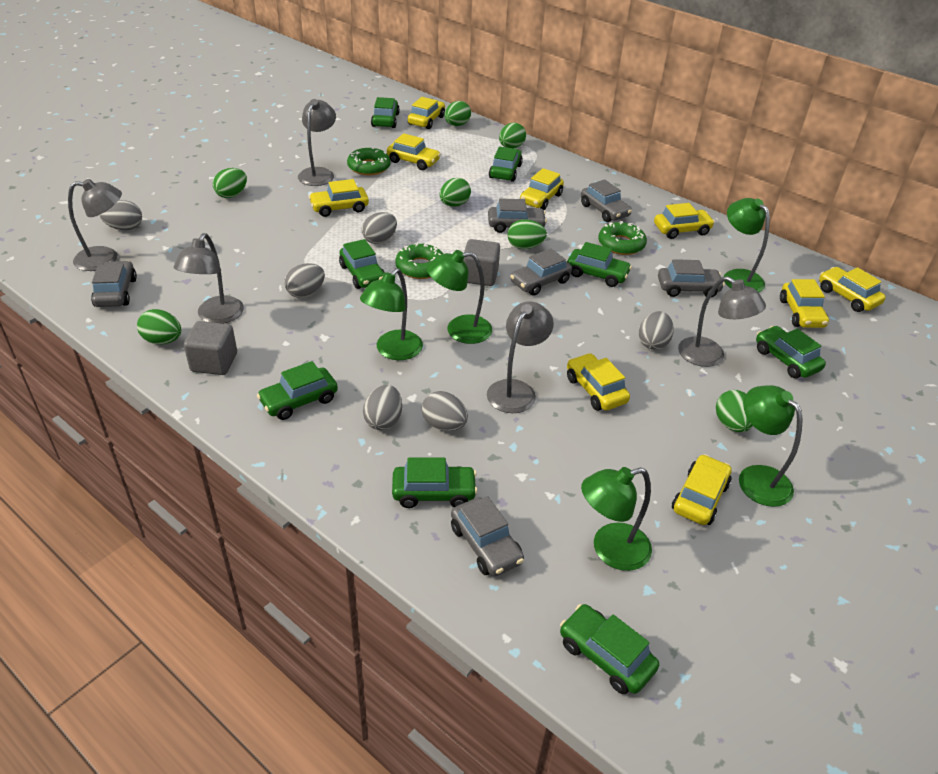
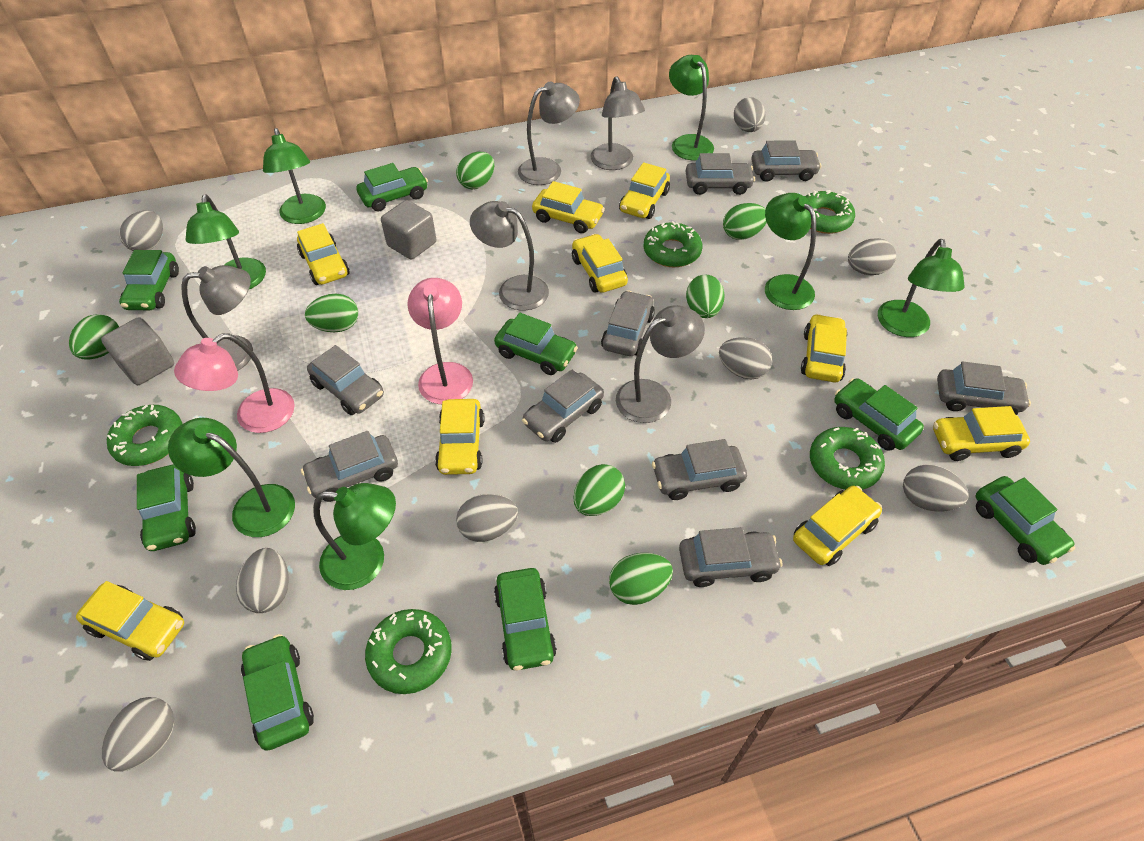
green donut: 3 -> 5
green lamp: 5 -> 7
grey car: 6 -> 9
grey egg: 6 -> 8
pink lamp: 0 -> 2

